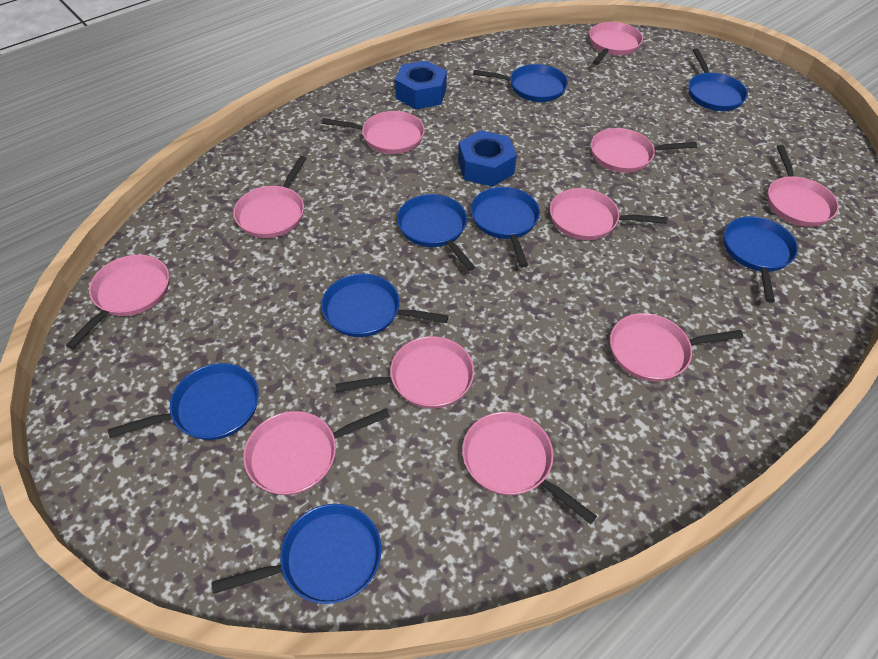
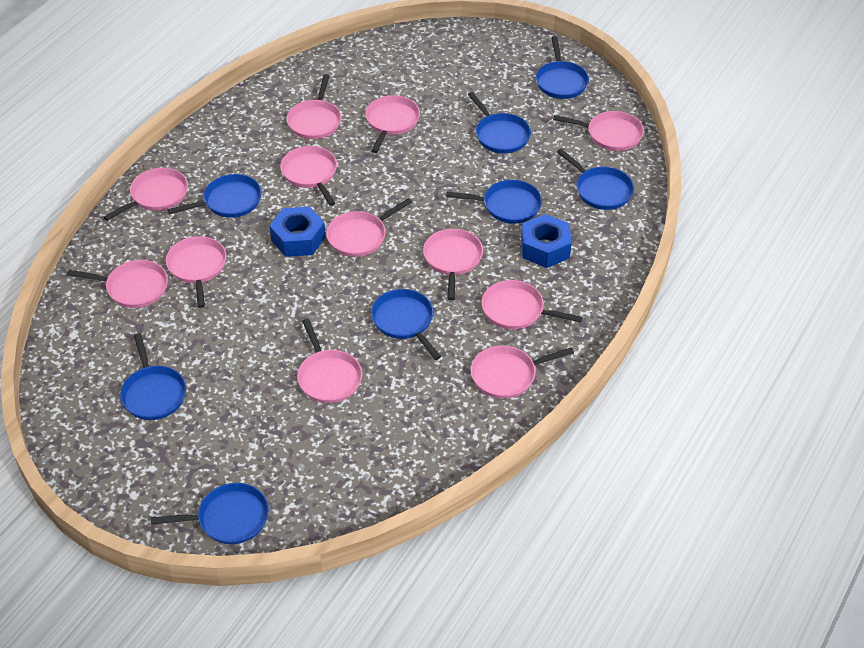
pink pan: 11 -> 12

